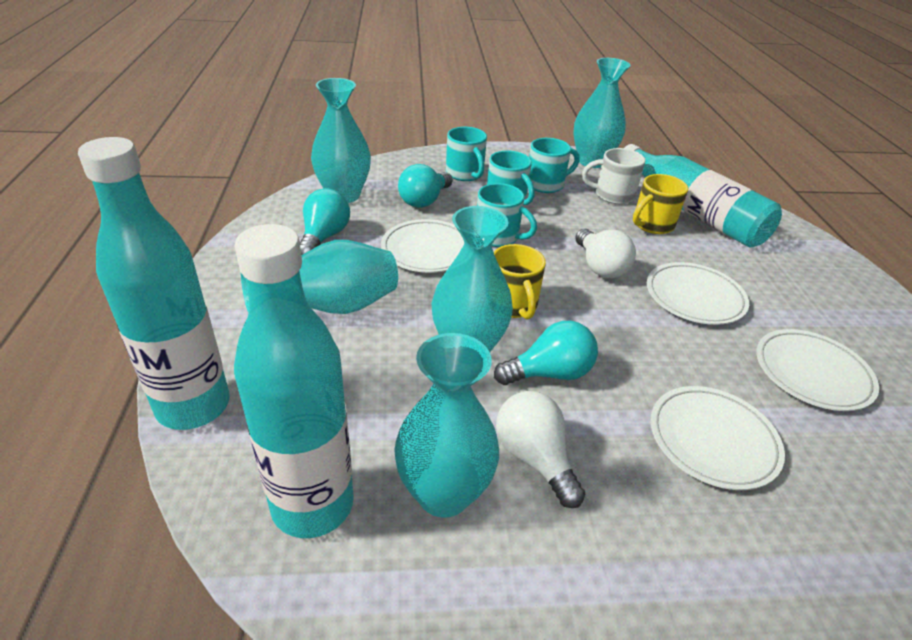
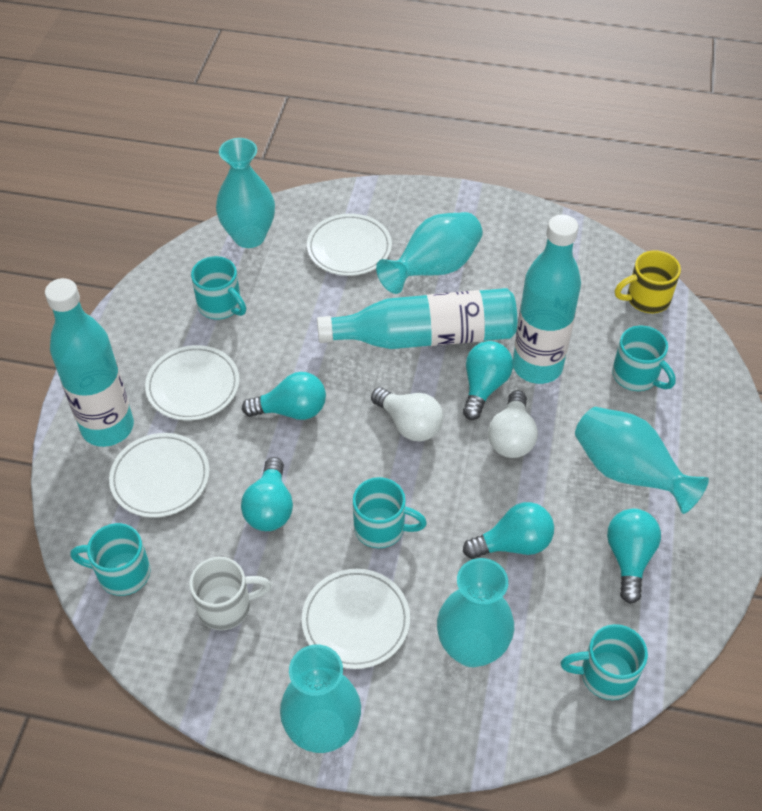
turquoise light bulb: 3 -> 5
turquoise mug: 4 -> 5
yellow mug: 2 -> 1

